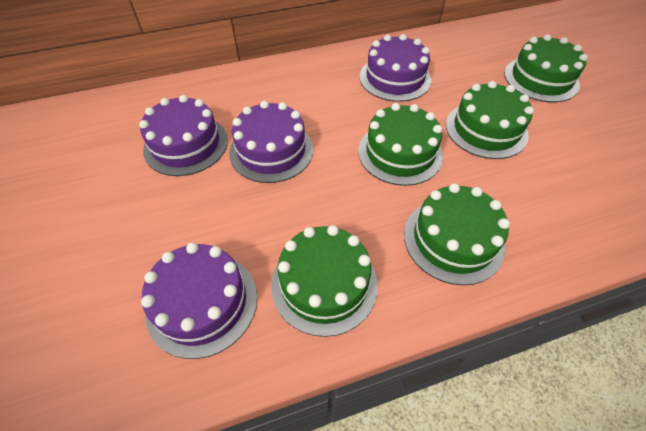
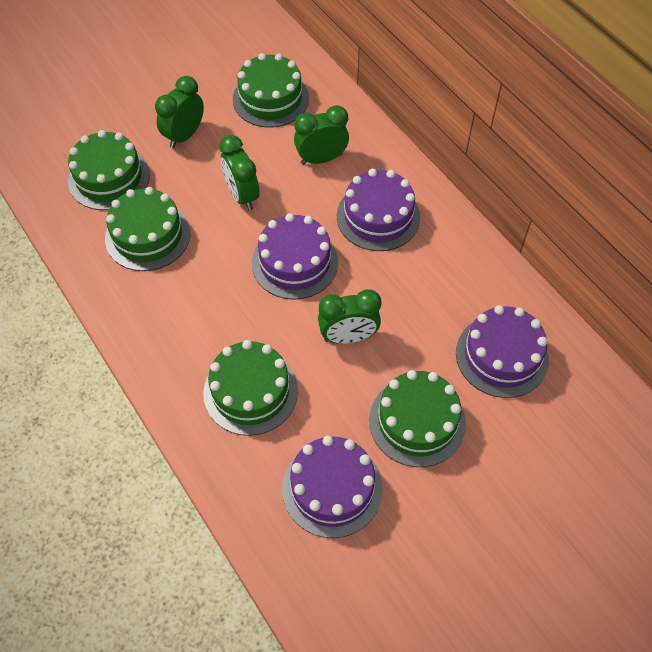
green clock: 0 -> 4

